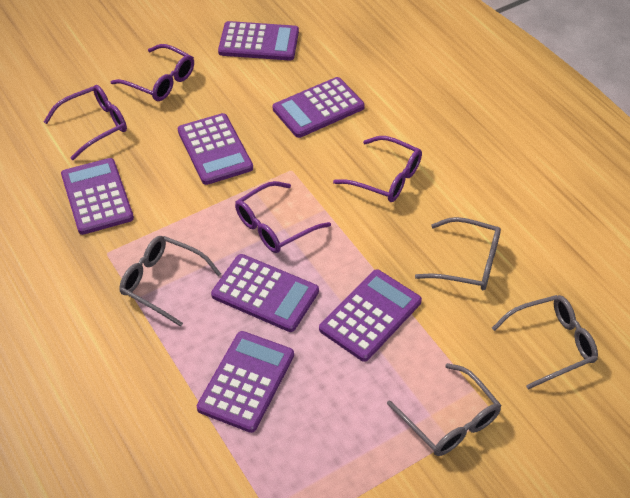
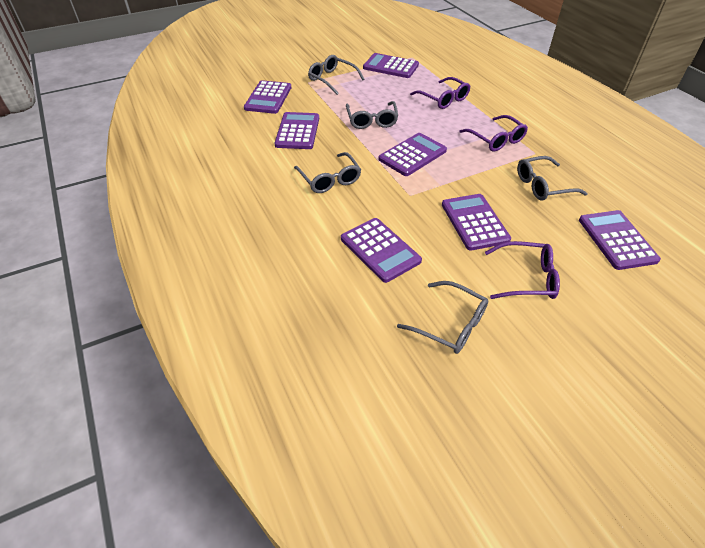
grey glasses: 4 -> 5
purple glasses: 4 -> 3

